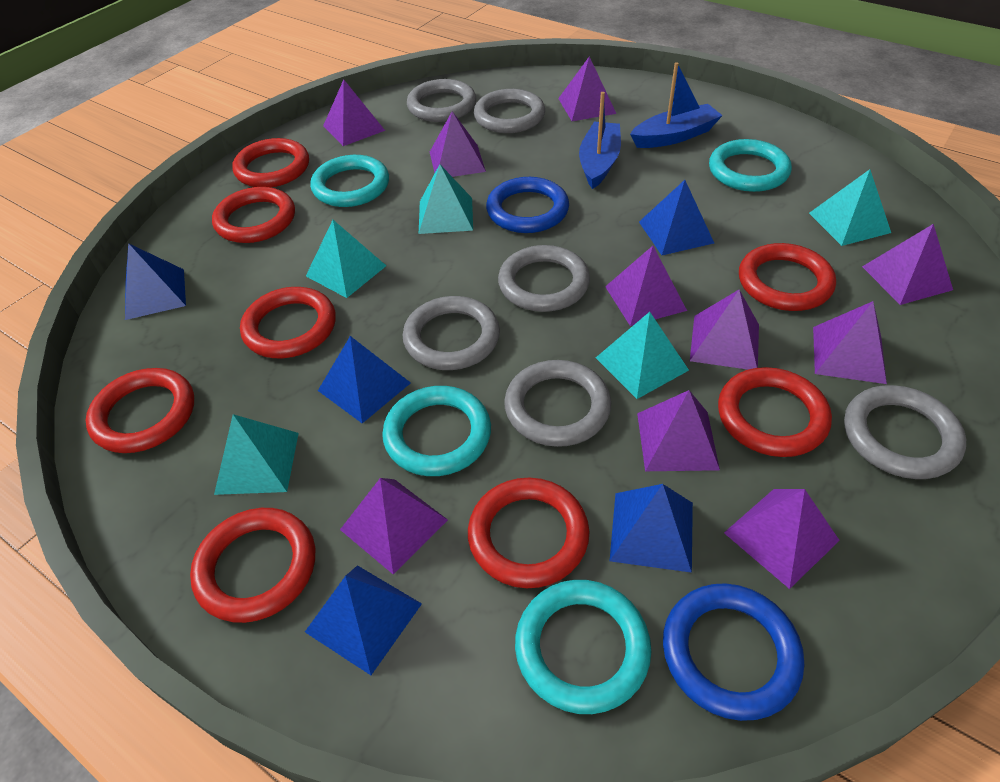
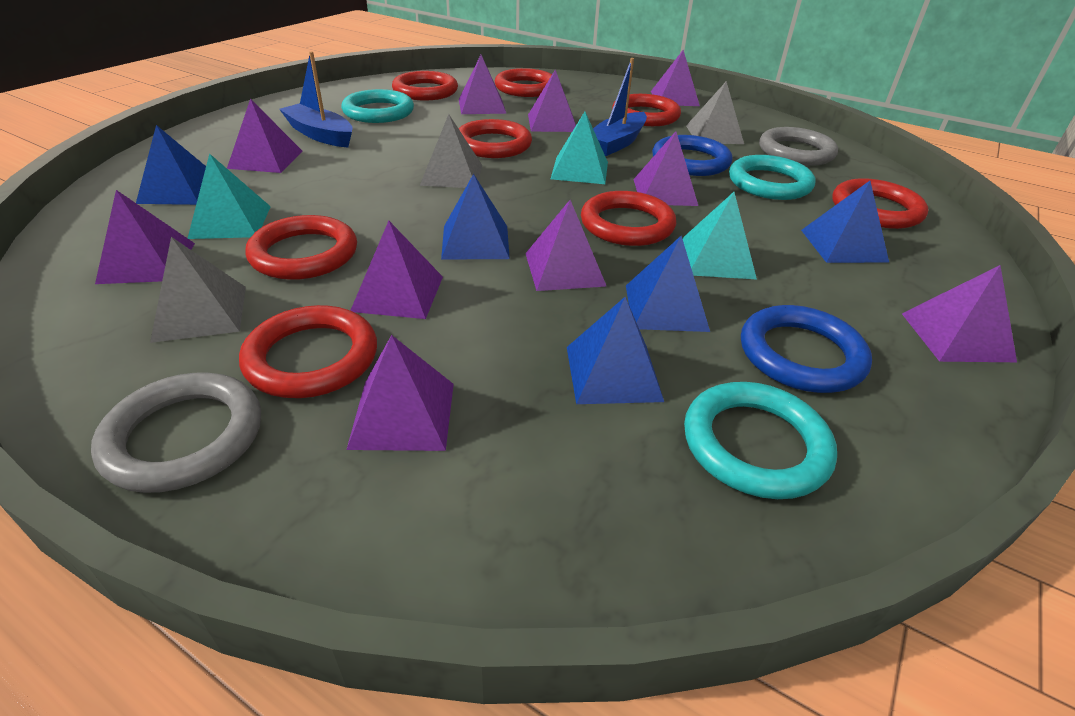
grey pyramid: 0 -> 3
grey ring: 6 -> 2
turquoise pyramid: 5 -> 3
turquoise ring: 4 -> 3

